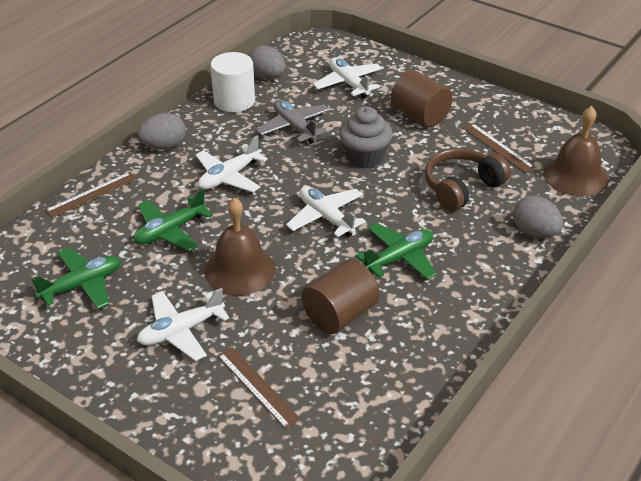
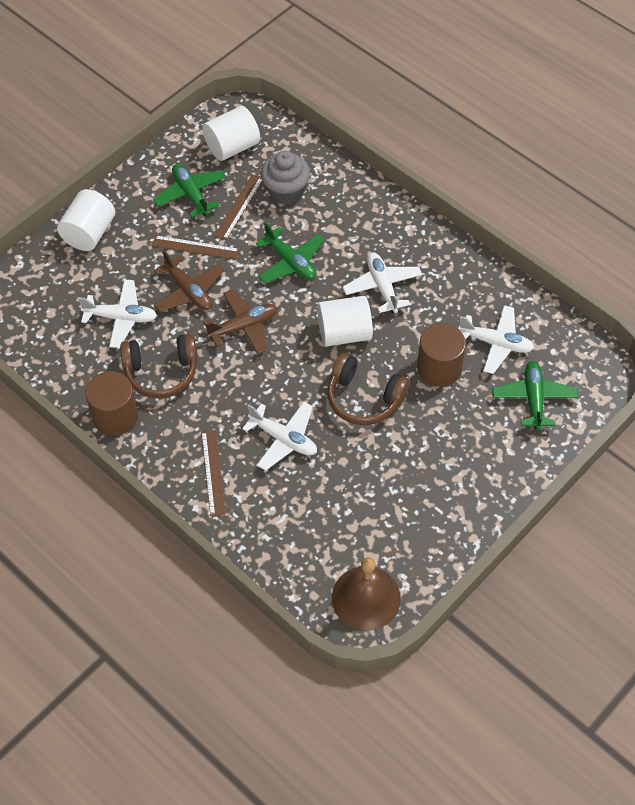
brown bell: 2 -> 1
brown headphones: 1 -> 2
brown plane: 0 -> 2
grey egg: 3 -> 0
grey plane: 1 -> 0
white cylinder: 1 -> 3

